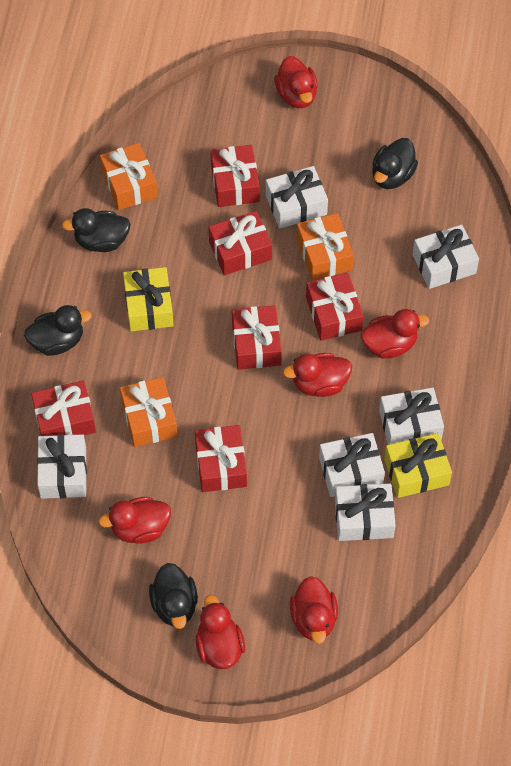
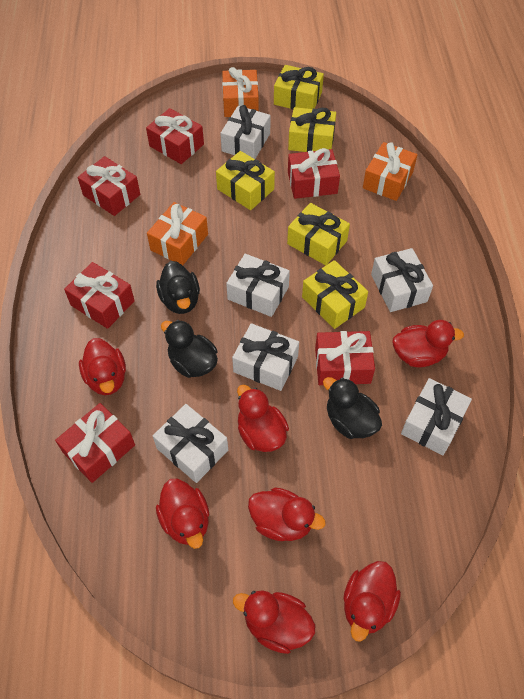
black duck: 4 -> 3
red duck: 6 -> 7
yellow gift: 2 -> 5

